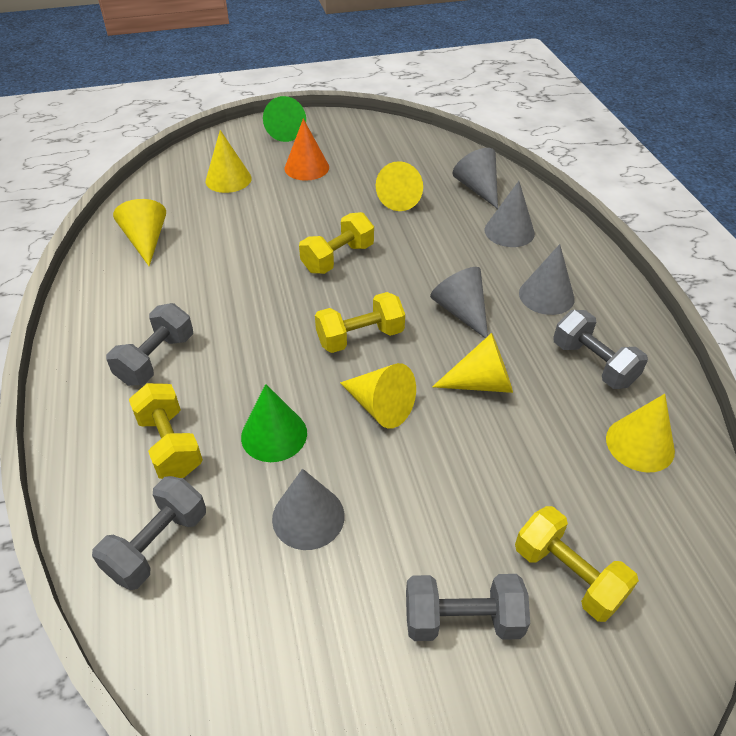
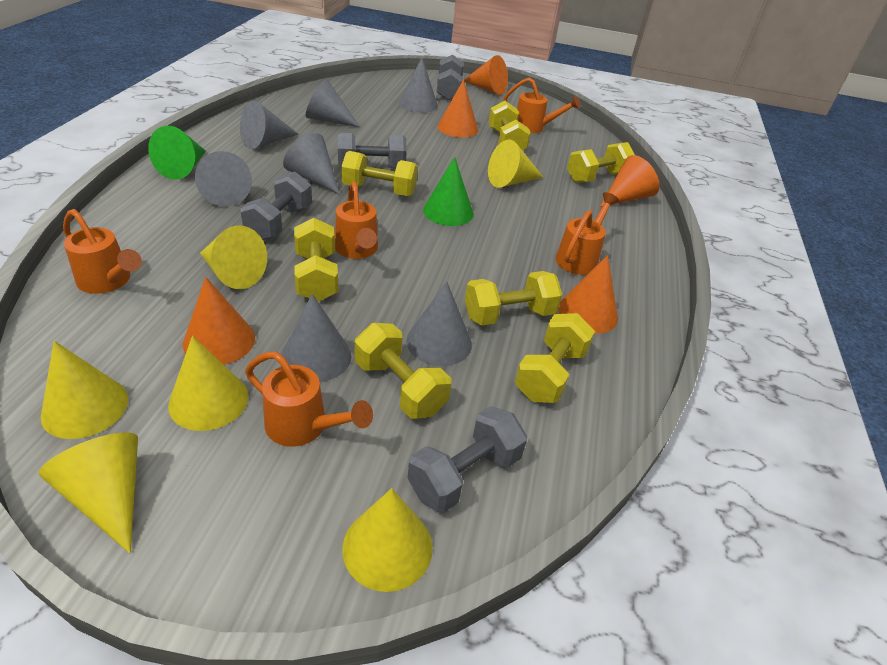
grey cone: 5 -> 7
orange cone: 1 -> 5
orange watering can: 0 -> 5
yellow dumbbell: 4 -> 7

